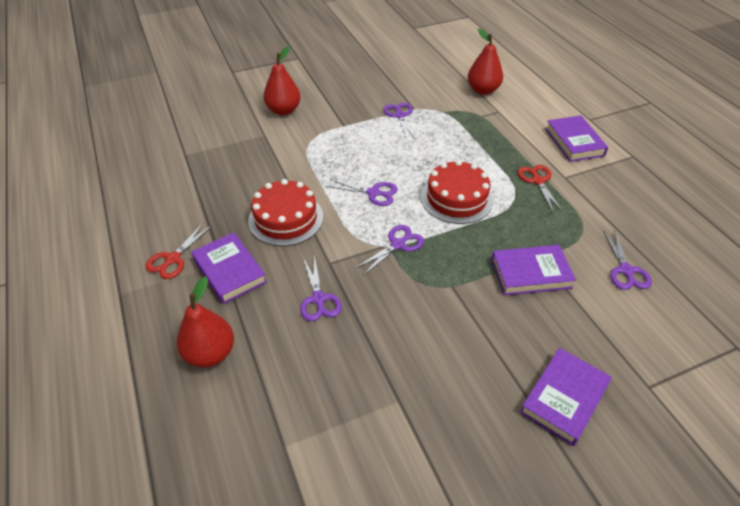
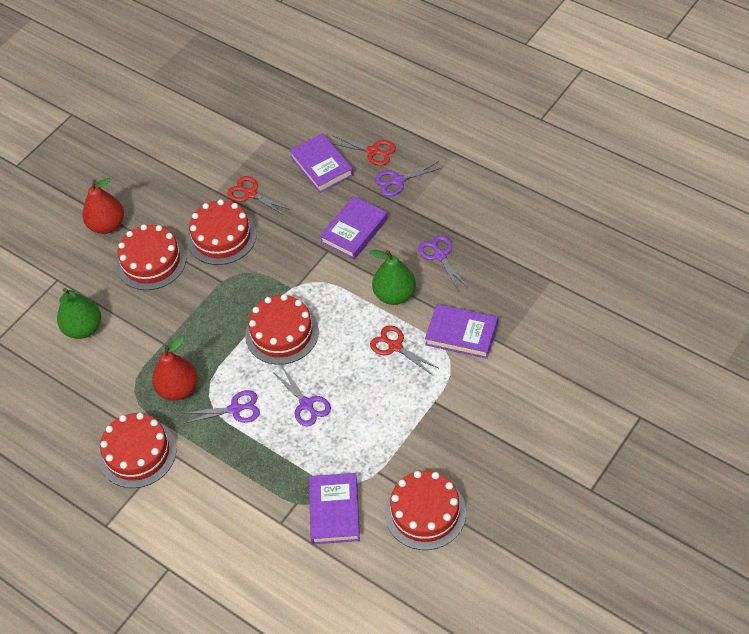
green pear: 0 -> 2
purple scissors: 5 -> 4
red cake: 2 -> 5
red pear: 3 -> 2
red scissors: 2 -> 3

